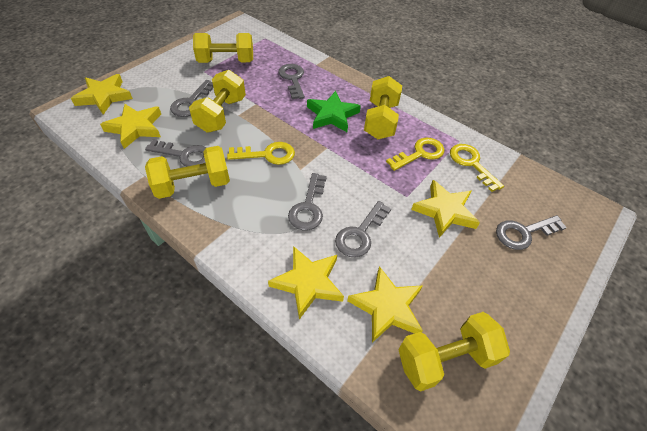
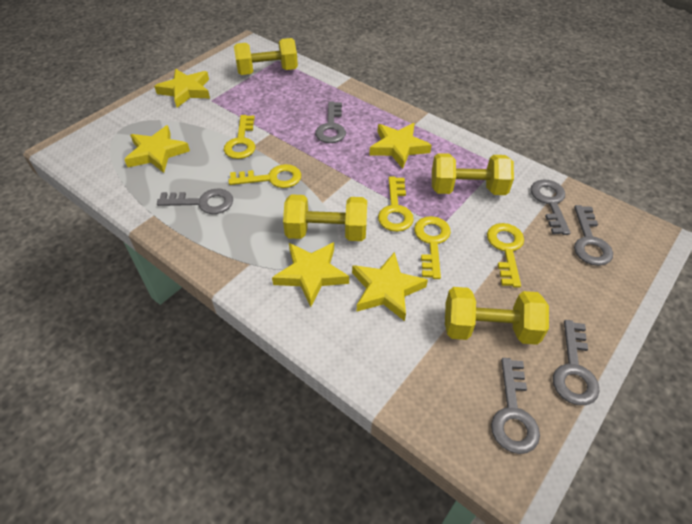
green star: 1 -> 0
yellow dumbbell: 5 -> 4
yellow key: 3 -> 5

